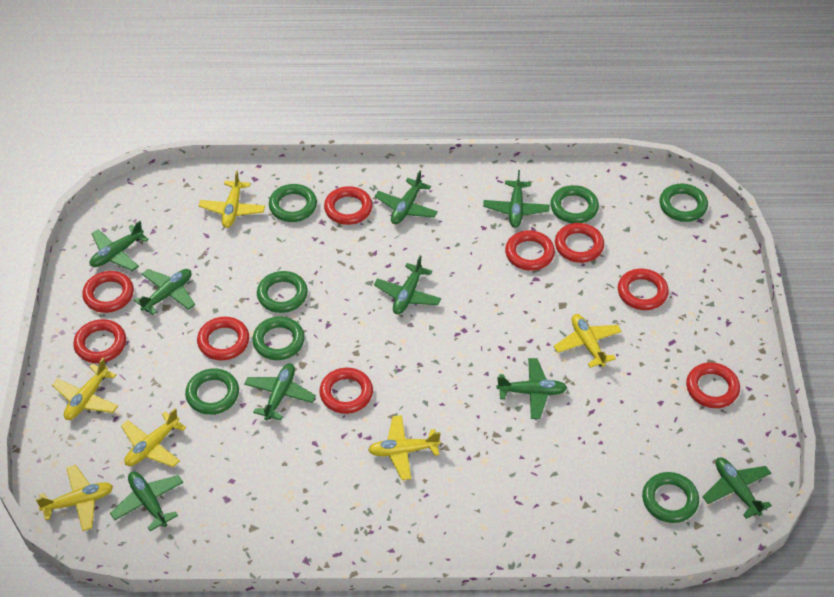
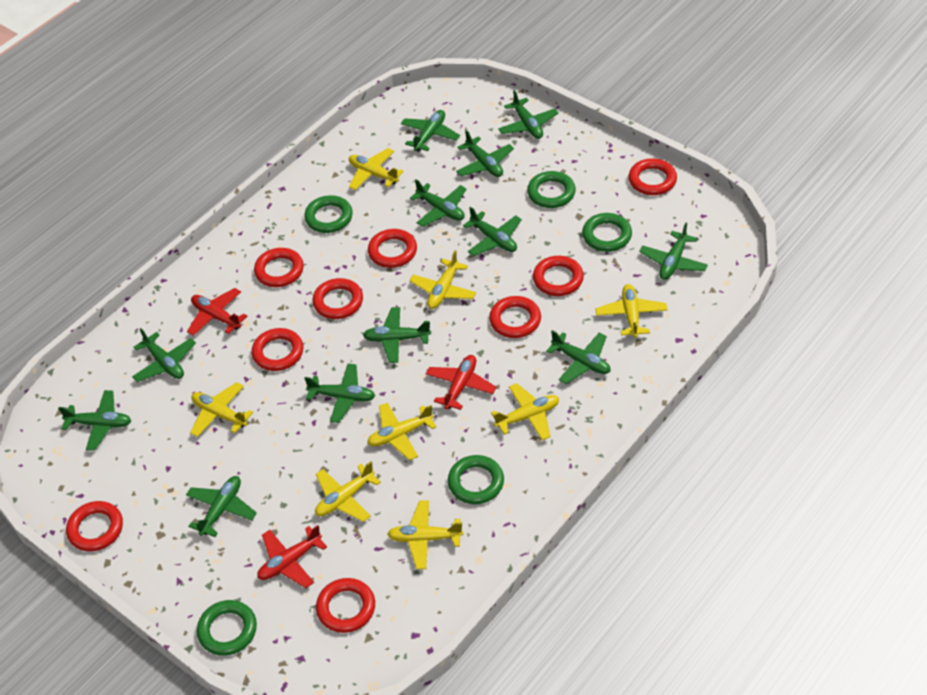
green plane: 9 -> 12
green ring: 7 -> 5
red plane: 0 -> 3
yellow plane: 6 -> 8

